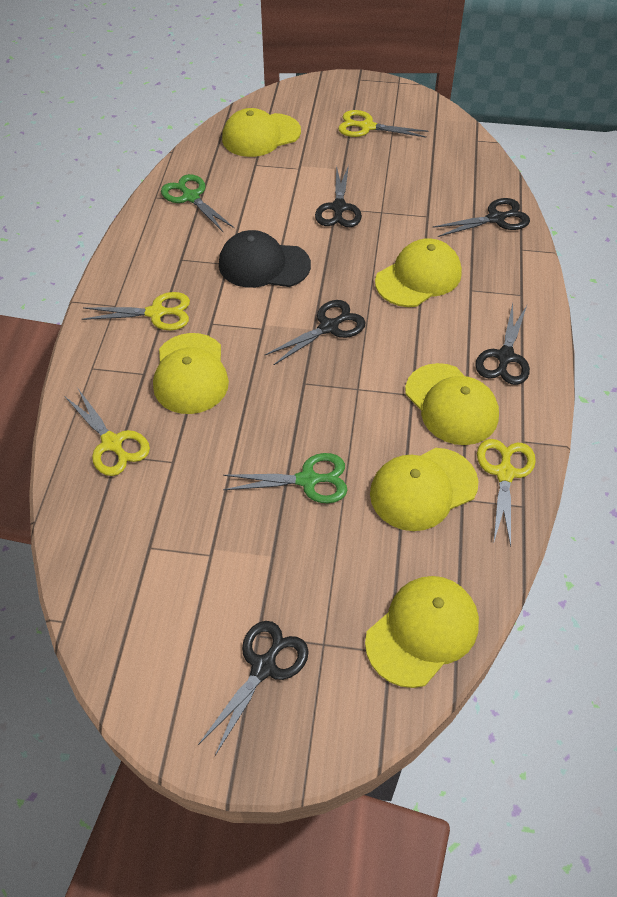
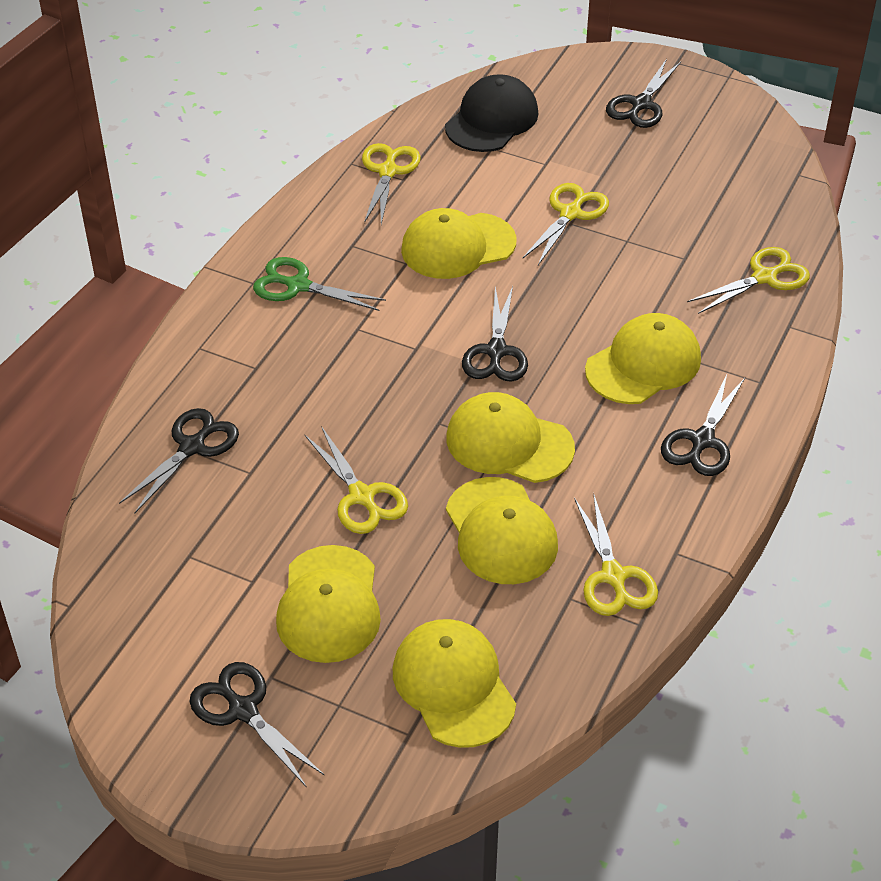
green scissors: 2 -> 1
yellow scissors: 4 -> 5

